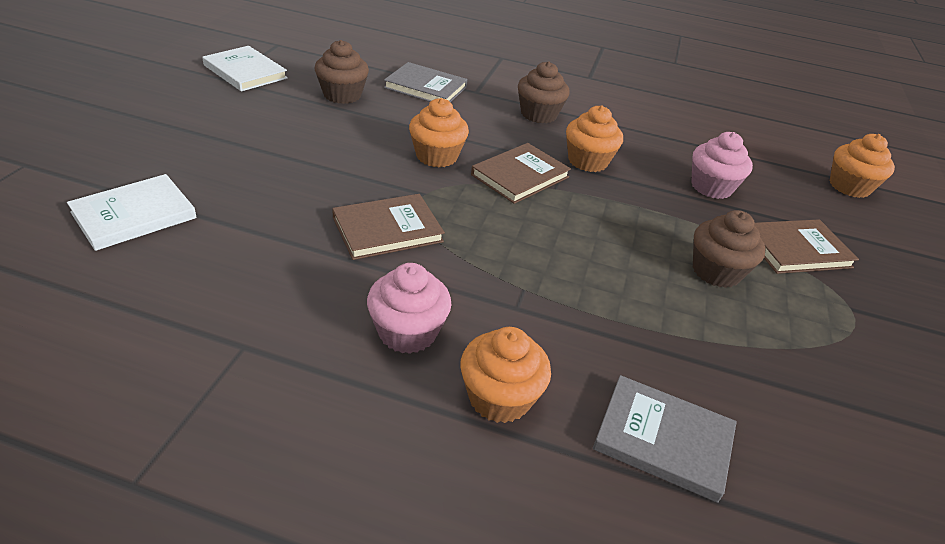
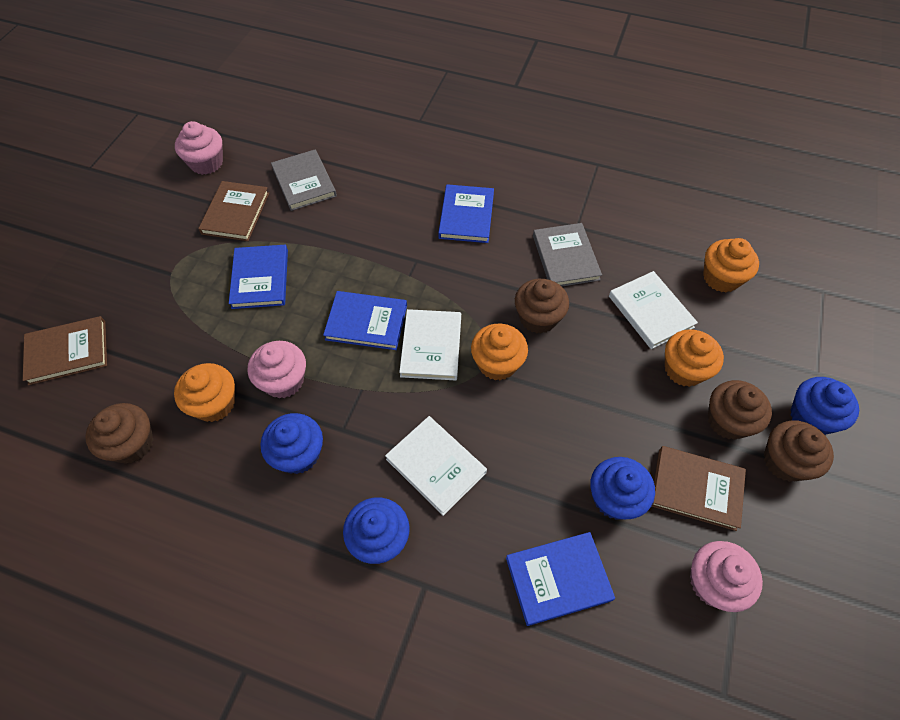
blue book: 0 -> 4
blue cupcake: 0 -> 4
brown cupcake: 3 -> 4
pink cupcake: 2 -> 3
white book: 2 -> 3

